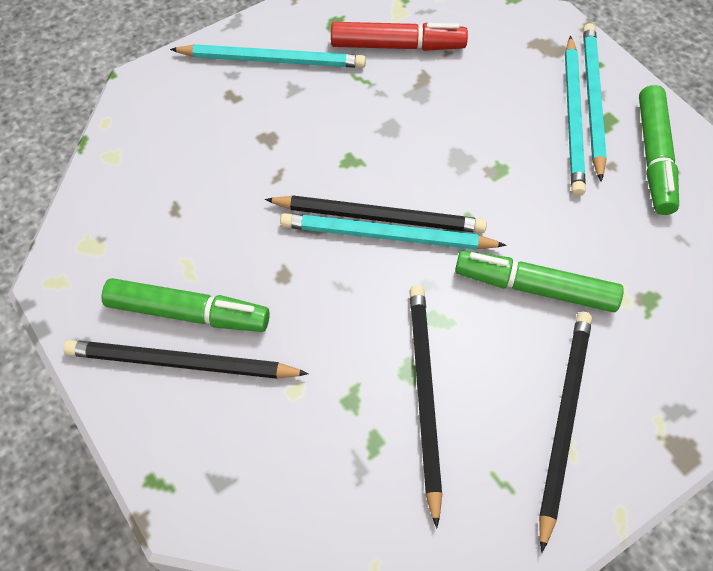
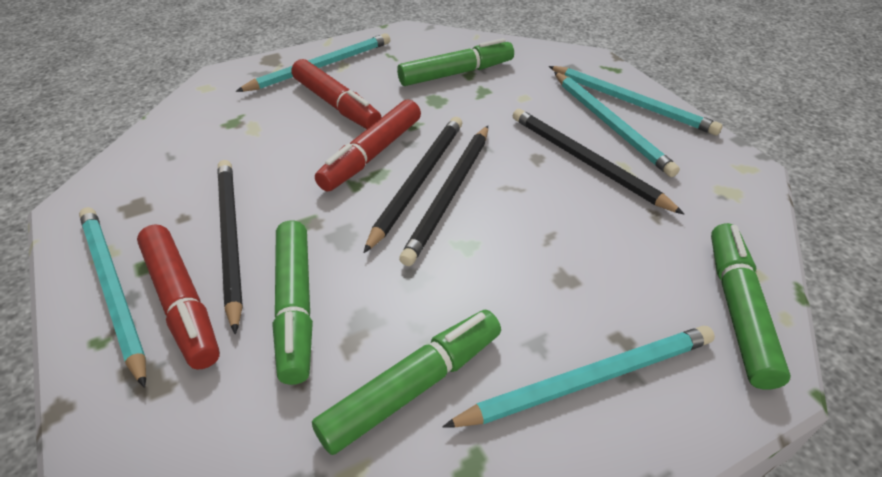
green marker: 3 -> 4
red marker: 1 -> 3
turquoise pencil: 4 -> 5

